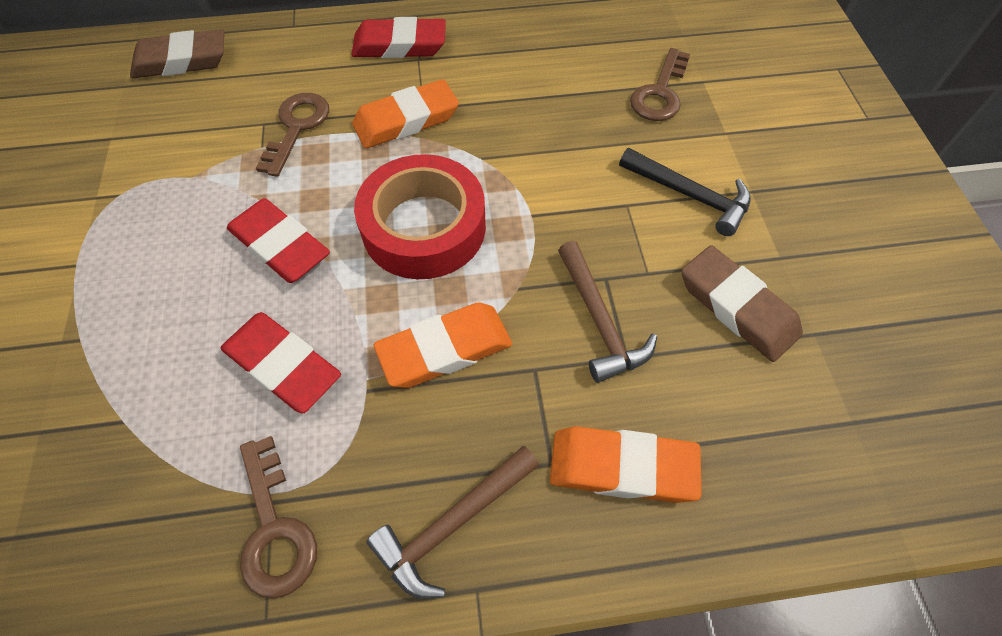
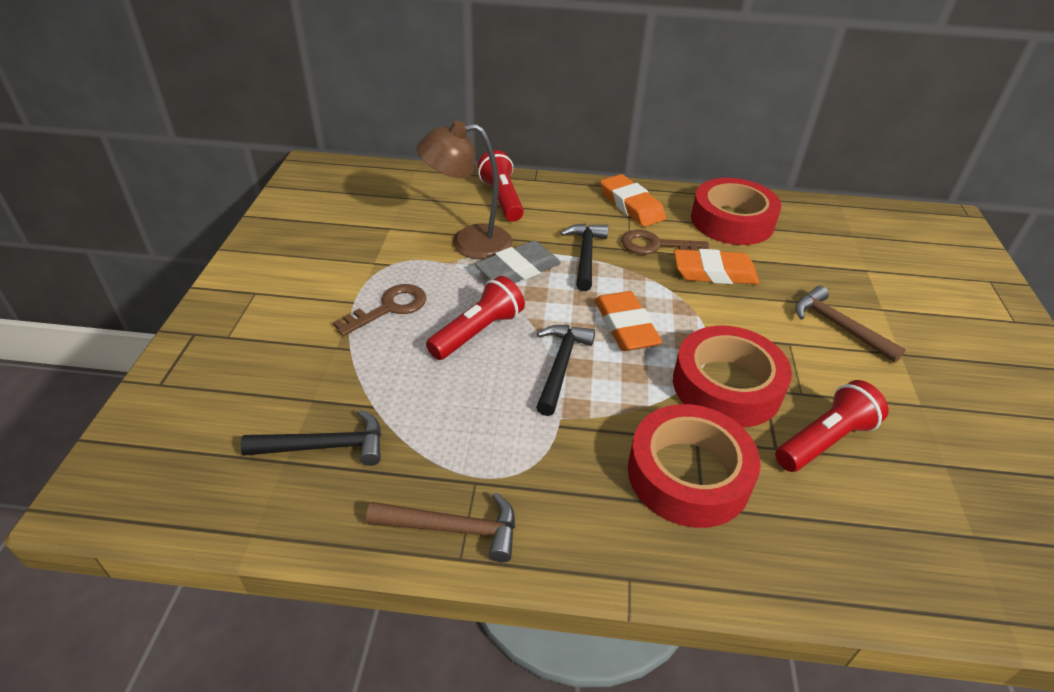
black hammer: 1 -> 3
brown eraser: 2 -> 0
brown key: 3 -> 2
brown lamp: 0 -> 1
grey eraser: 0 -> 1
red eraser: 3 -> 0
red flashlight: 0 -> 3
red tape: 1 -> 3

